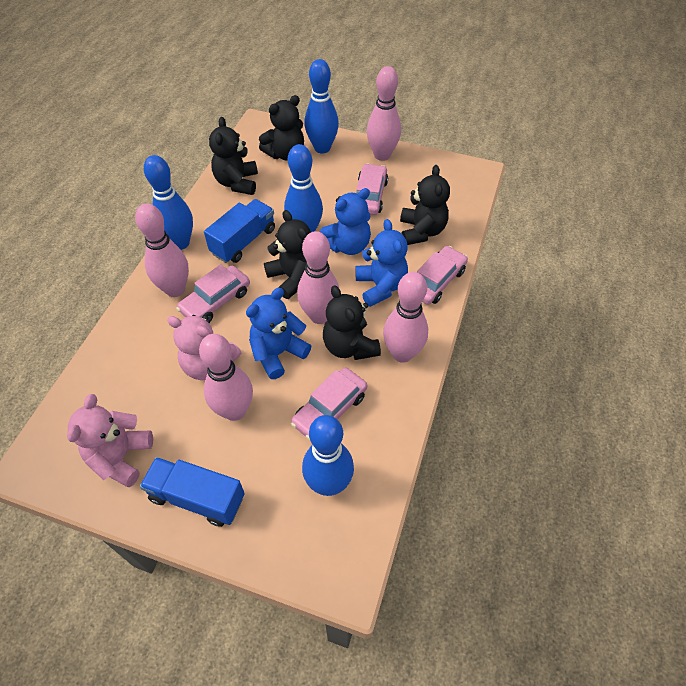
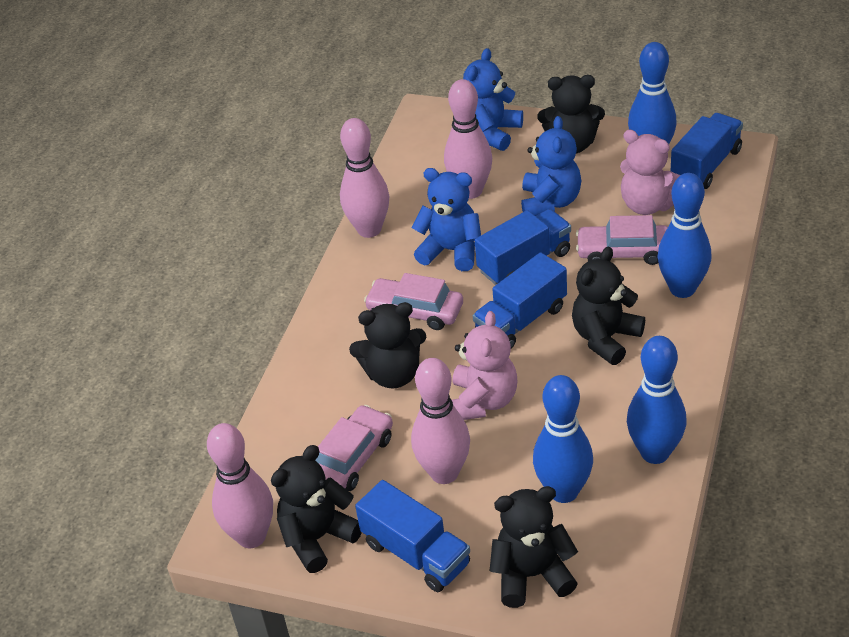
blue truck: 2 -> 4
pink bowling pin: 5 -> 4
pink car: 4 -> 3

